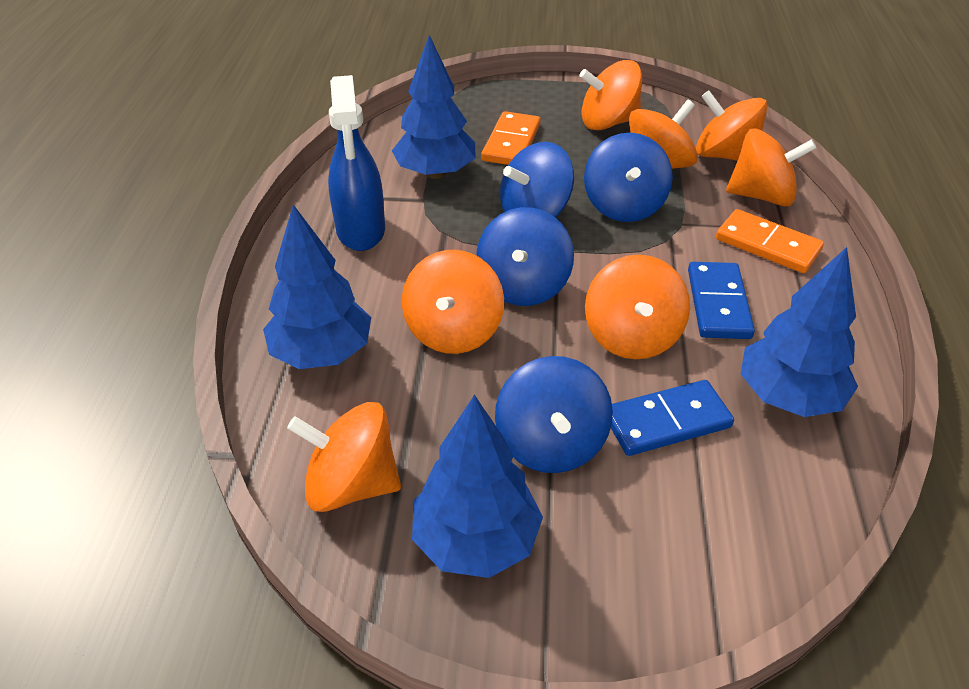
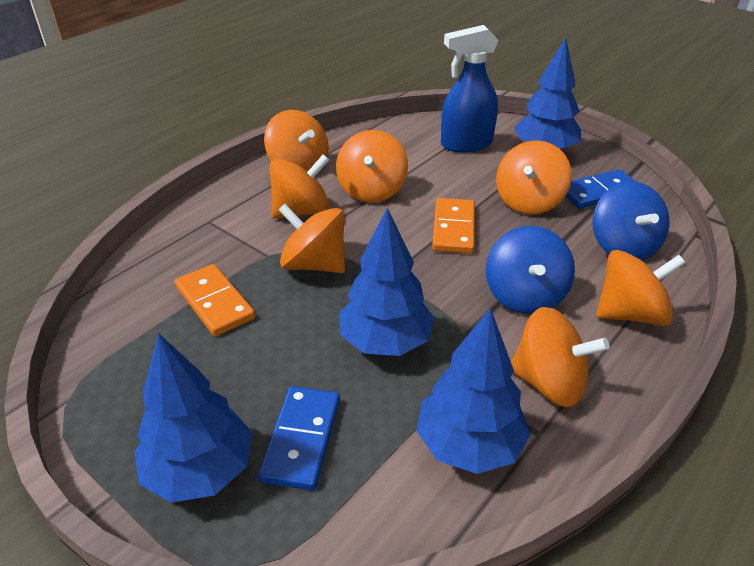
blue spinning top: 4 -> 2

